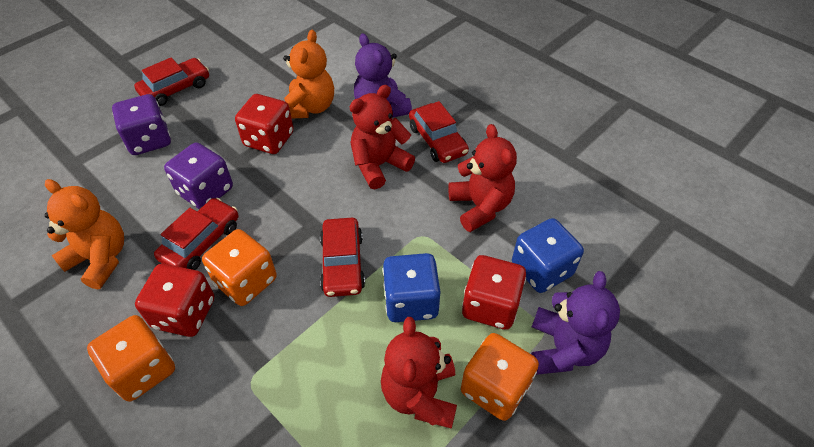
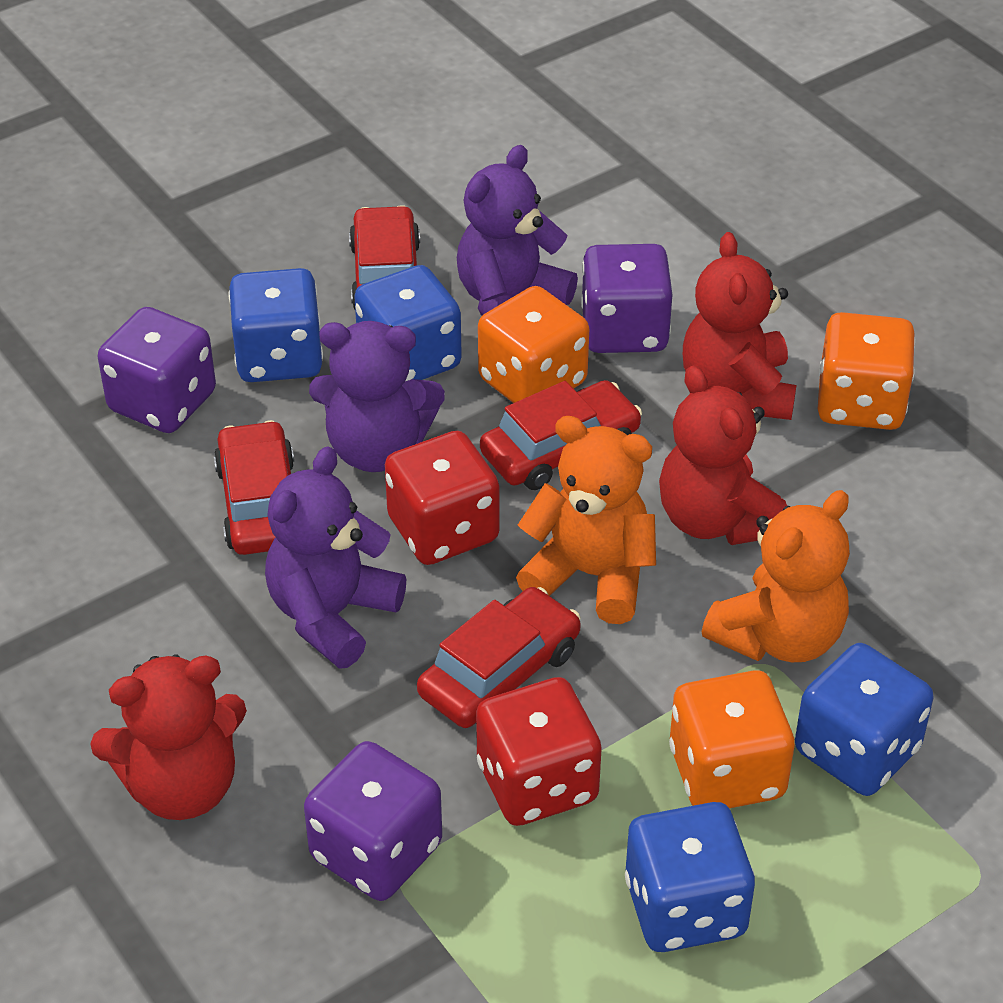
blue dice: 2 -> 4
purple dice: 2 -> 3
purple teddy bear: 2 -> 3
red dice: 3 -> 2

